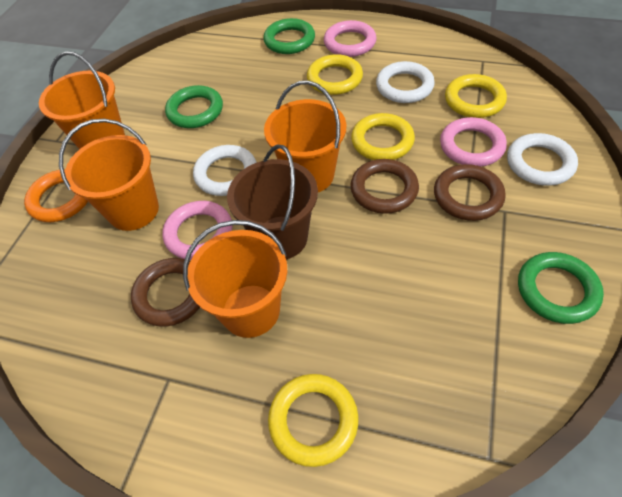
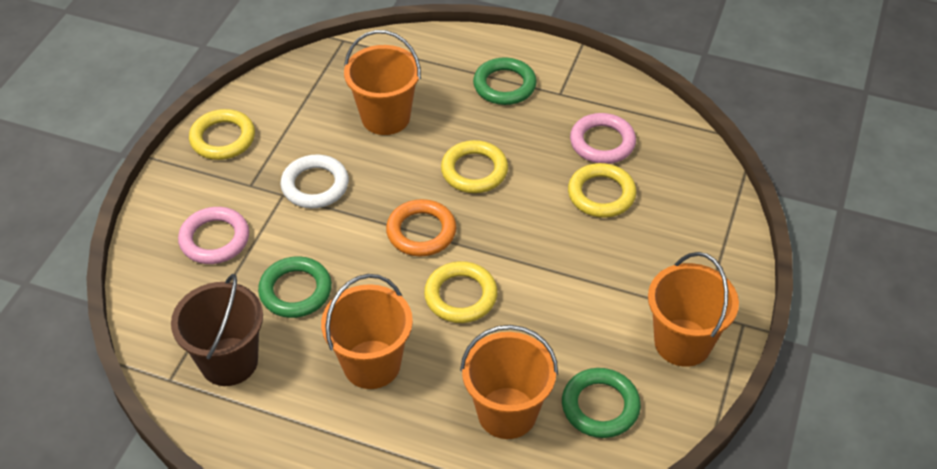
brown ring: 3 -> 0
pink ring: 3 -> 2
white ring: 3 -> 1

